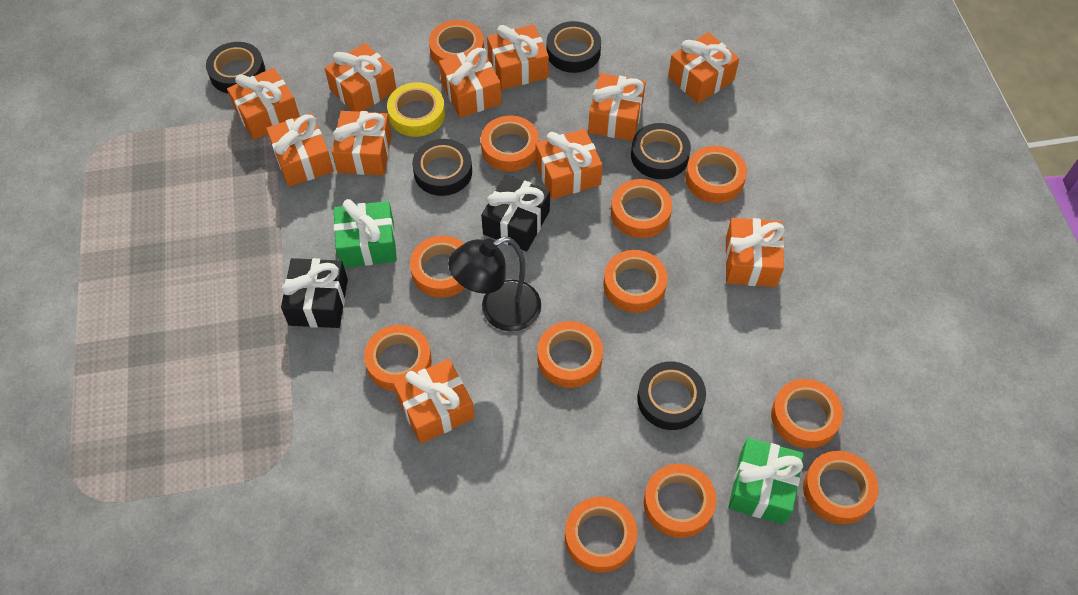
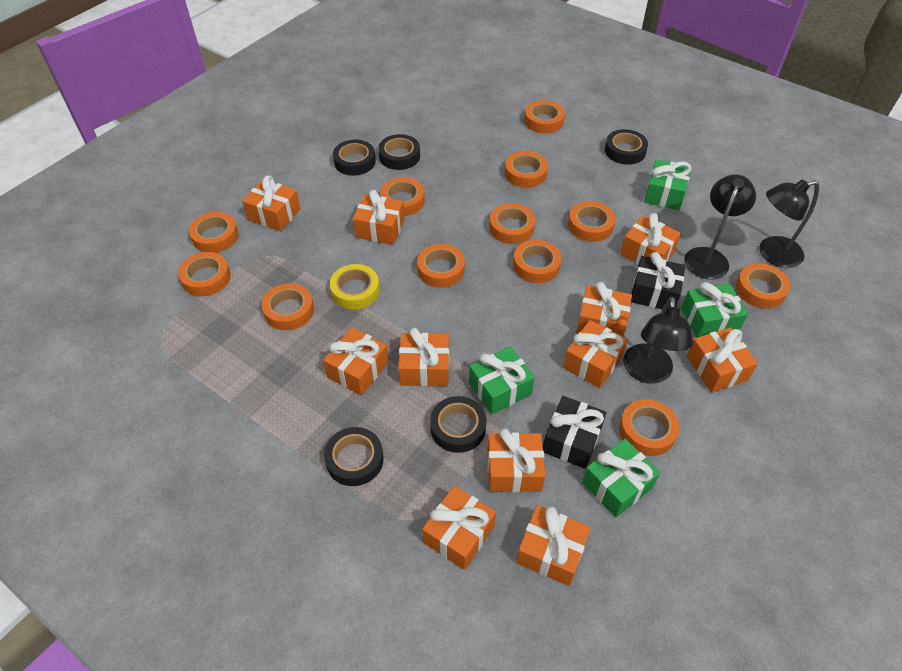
black lamp: 1 -> 3
green gift: 2 -> 4

